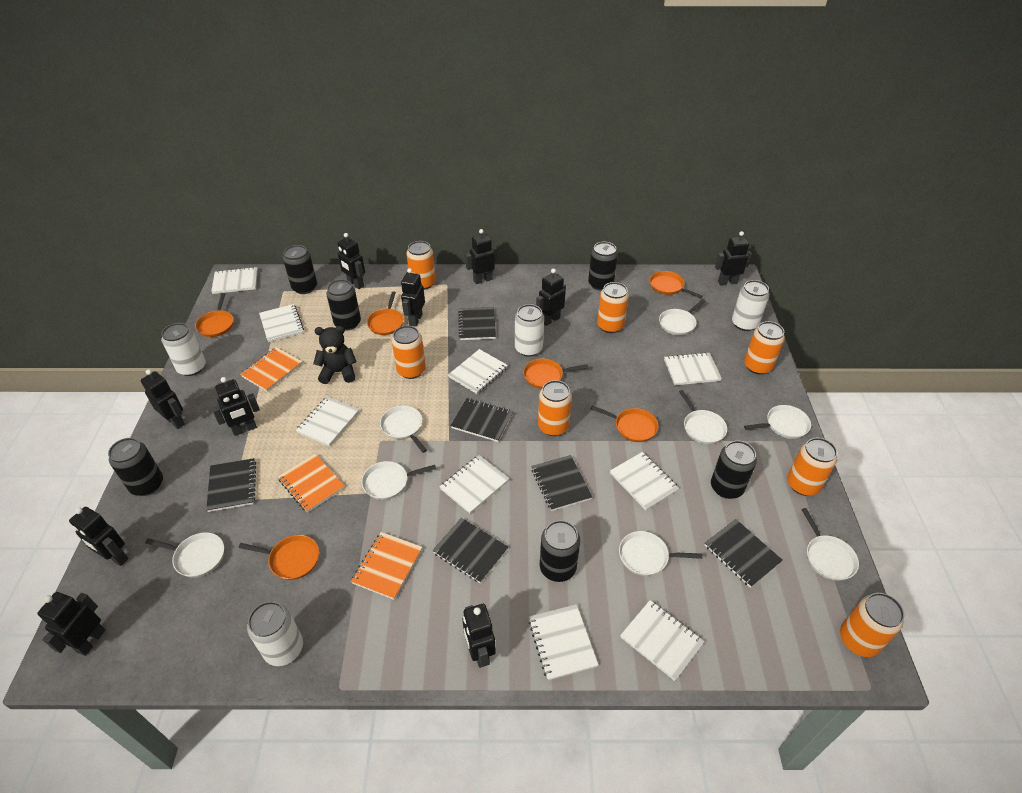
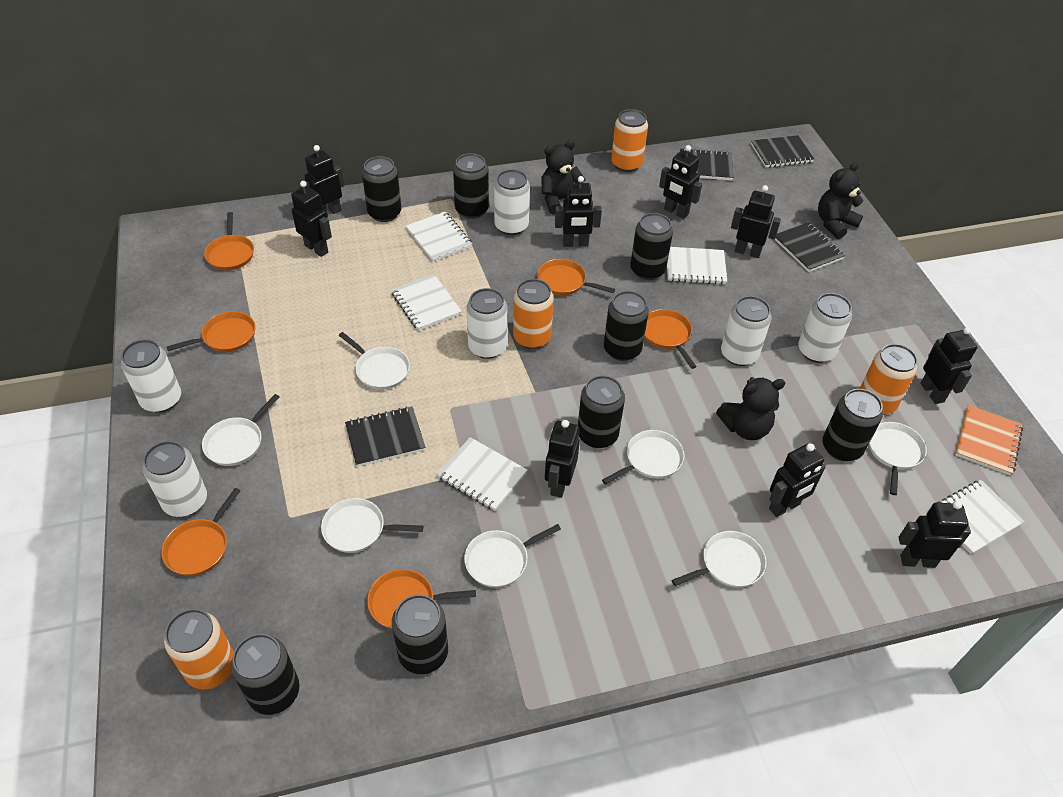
black can: 6 -> 8
black notebook: 6 -> 4
black robot: 10 -> 9
black teddy bear: 1 -> 3
orange can: 7 -> 4
orange notebook: 3 -> 1
white can: 4 -> 6
white notebook: 9 -> 5
white pan: 8 -> 7

